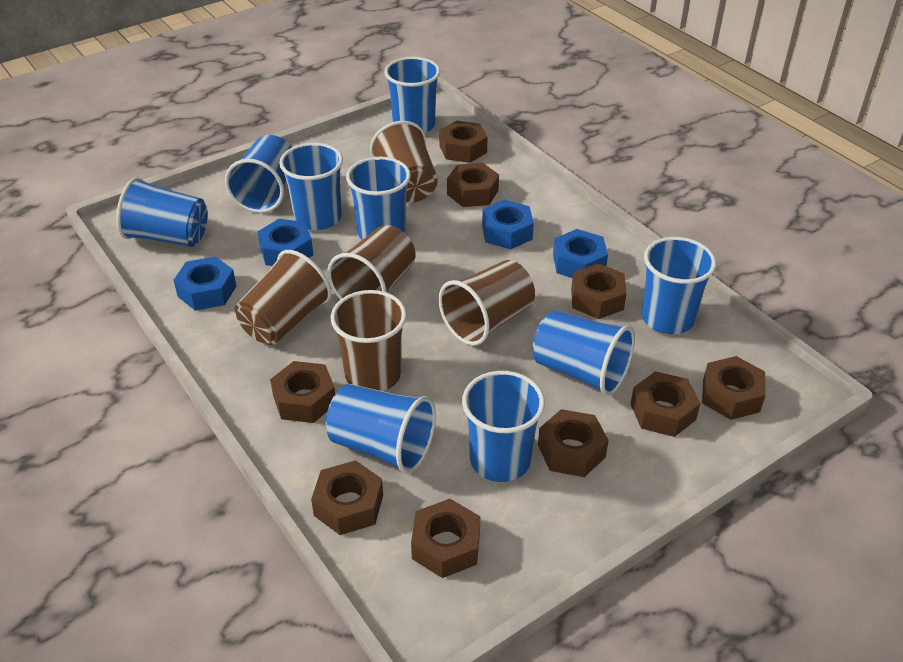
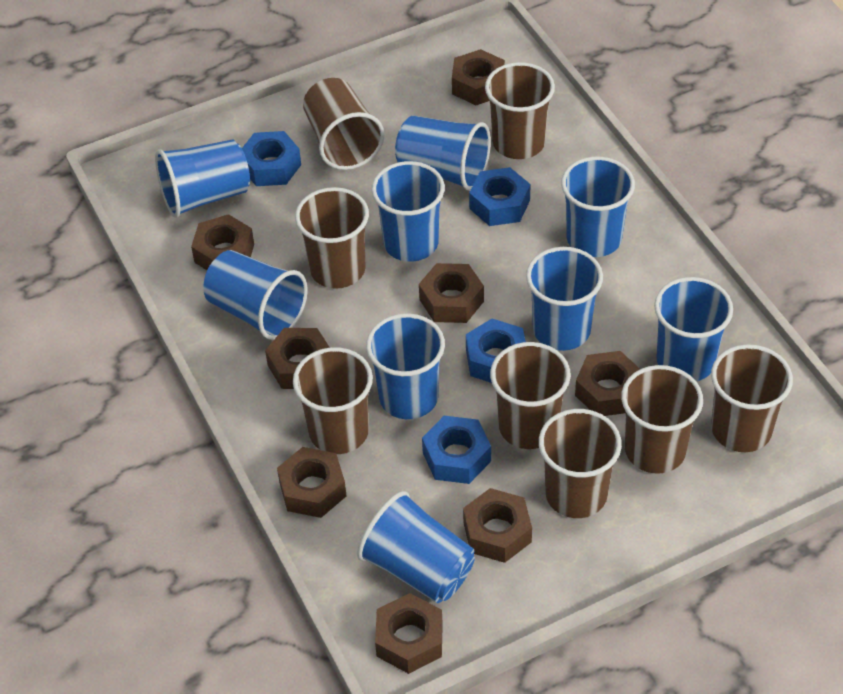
brown cup: 5 -> 8
brown nut: 9 -> 8

